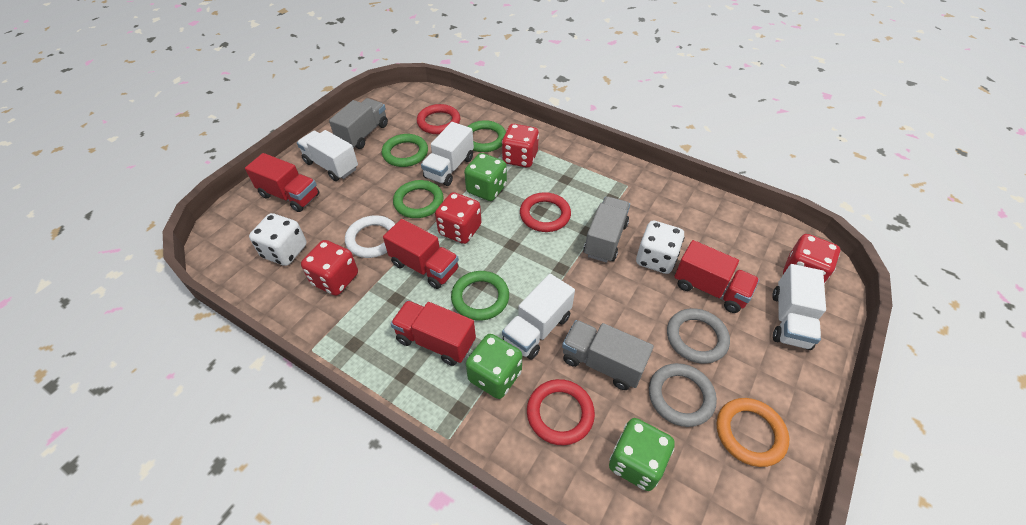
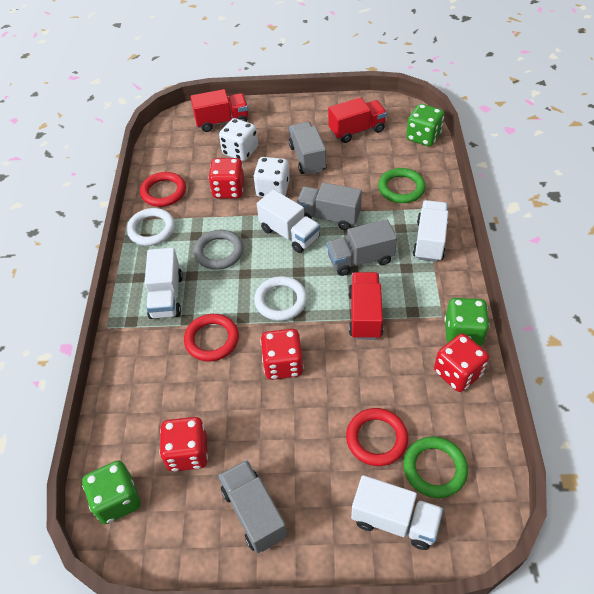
green ring: 4 -> 2
grey ring: 2 -> 1
grey truck: 3 -> 4
orange ring: 1 -> 0
red truck: 4 -> 3
white ring: 1 -> 2

